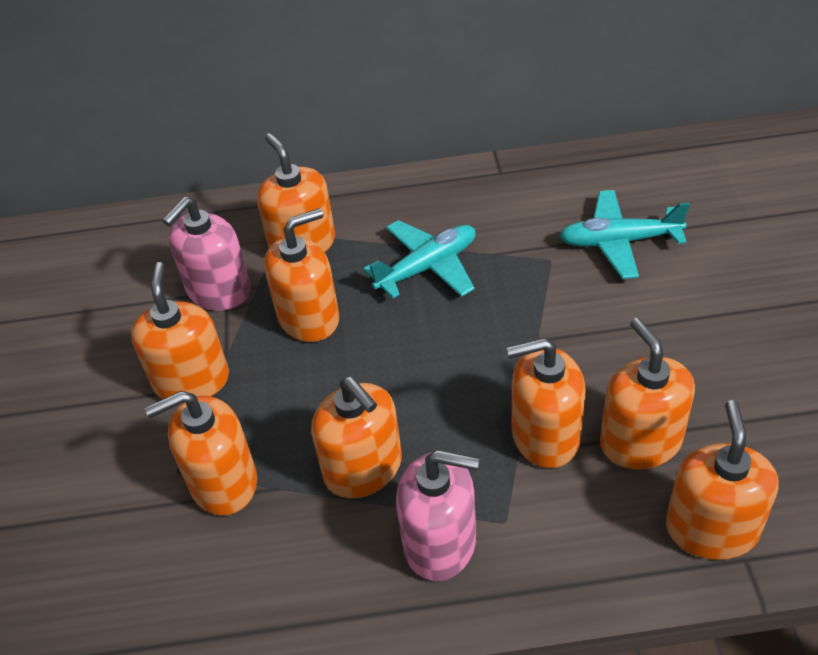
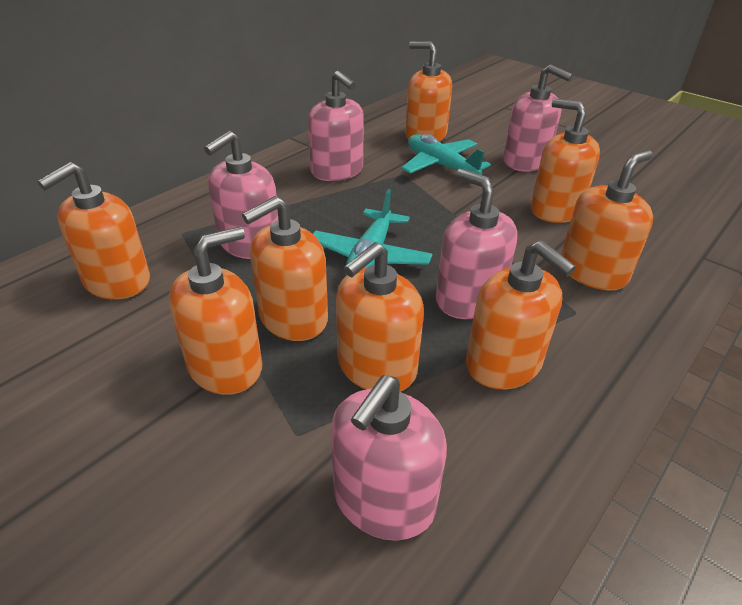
pink soap dispenser: 2 -> 5

